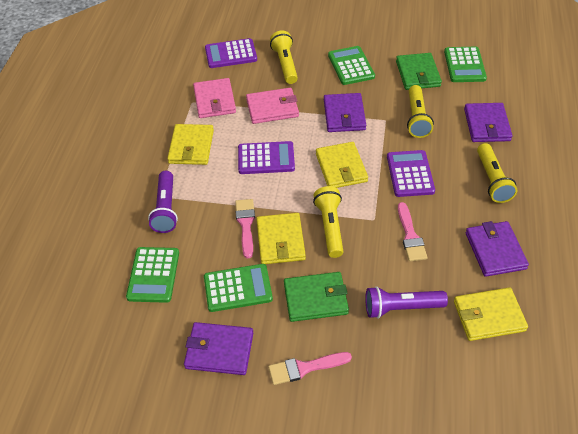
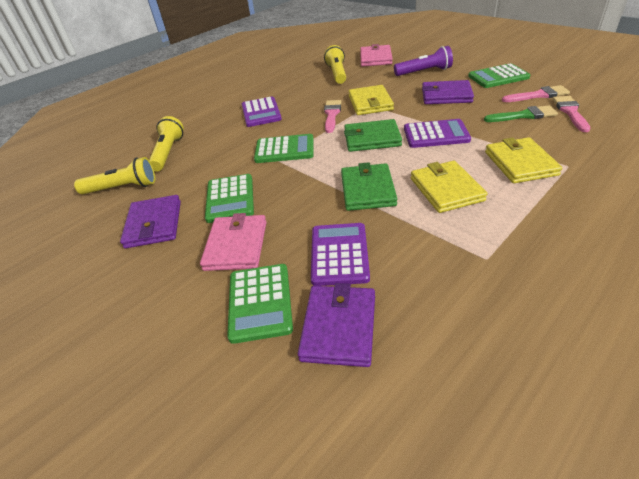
green brush: 0 -> 1
purple flashlight: 2 -> 1
purple wallet: 4 -> 3
yellow flashlight: 4 -> 3
yellow wallet: 4 -> 3

